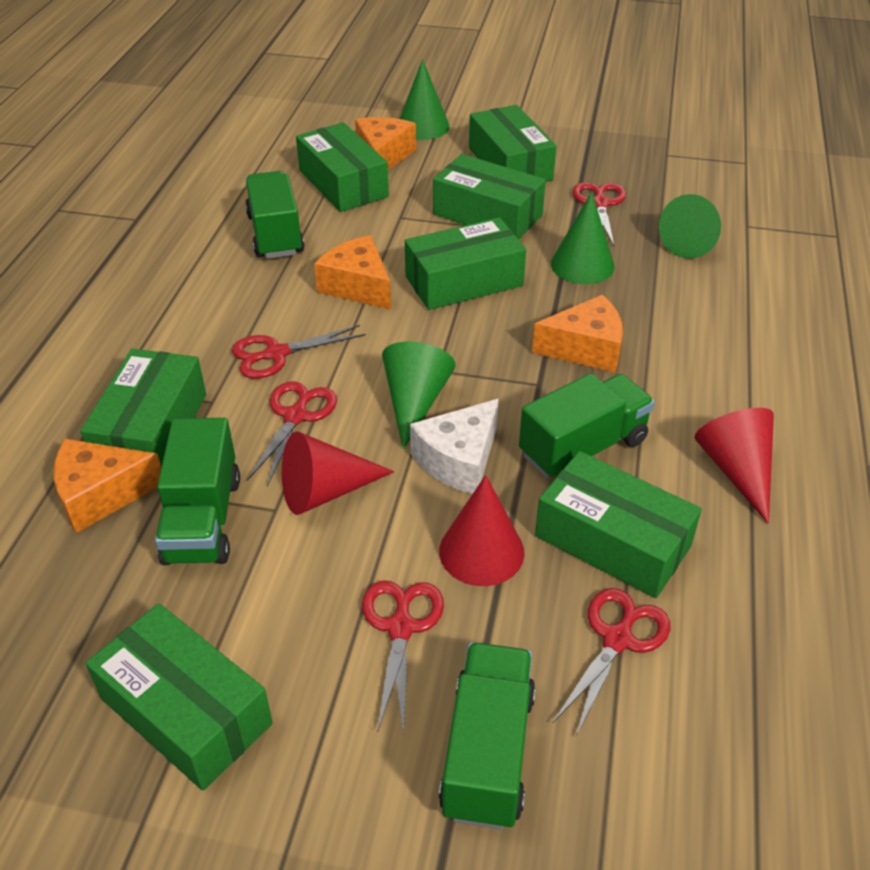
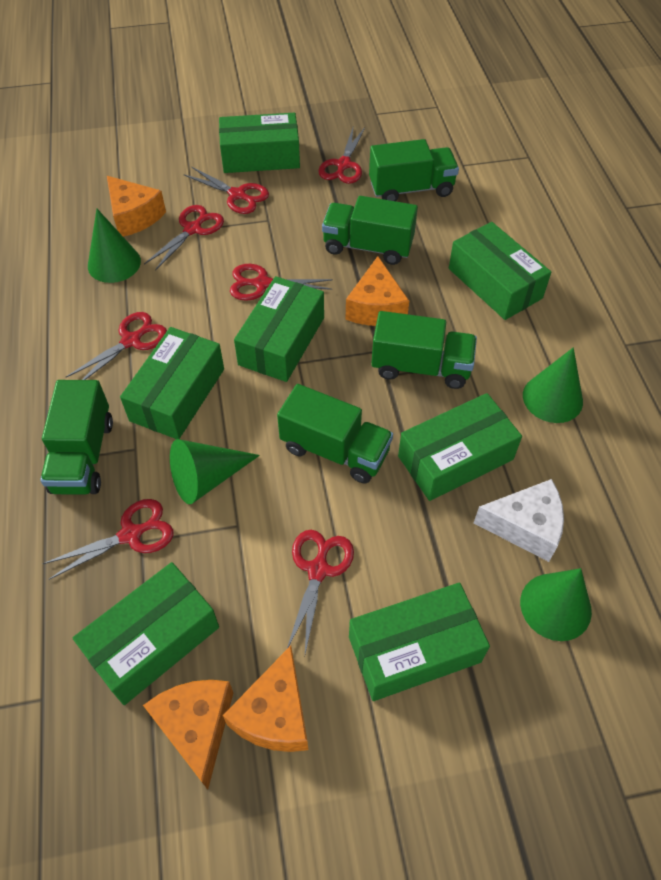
green truck: 4 -> 5
red cone: 3 -> 0
red scissors: 5 -> 7

